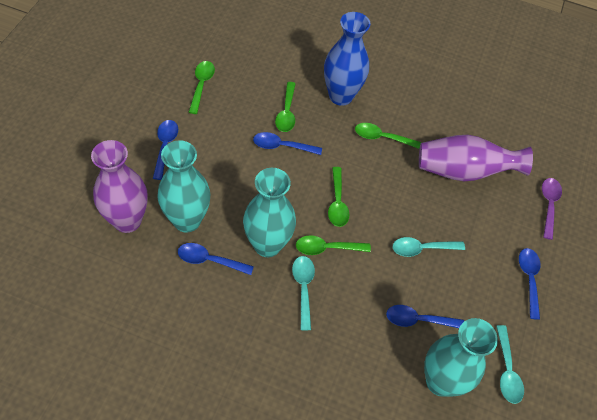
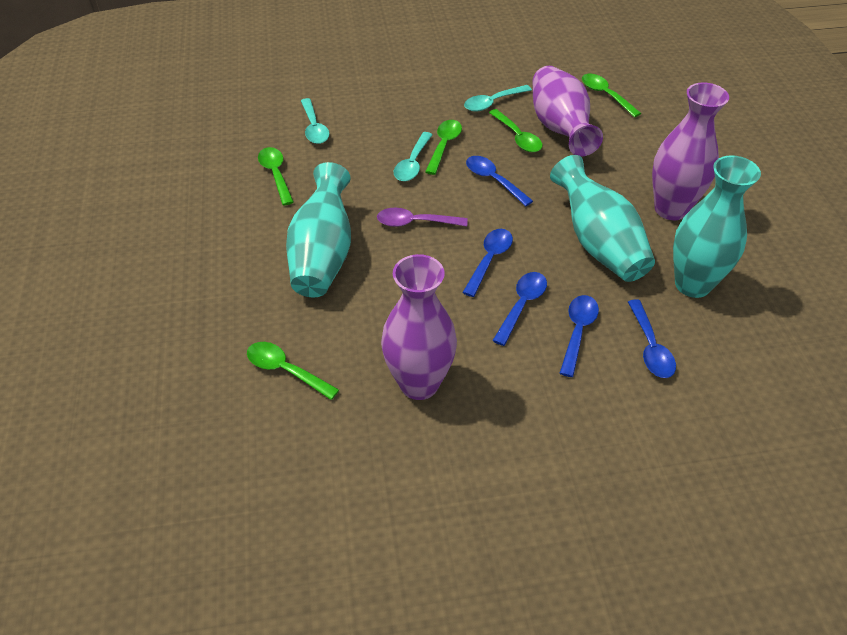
blue vase: 1 -> 0
purple vase: 2 -> 3

